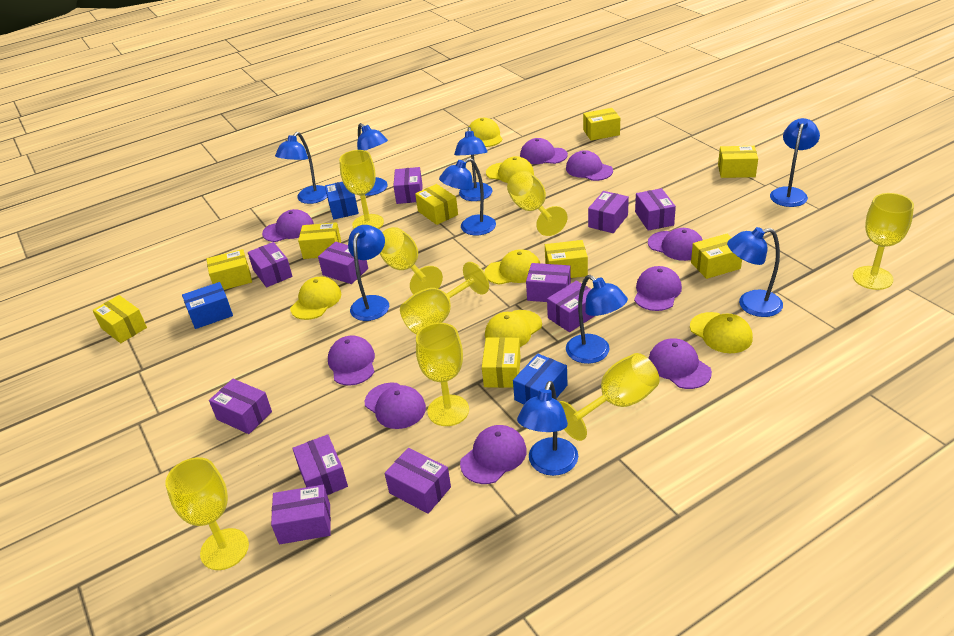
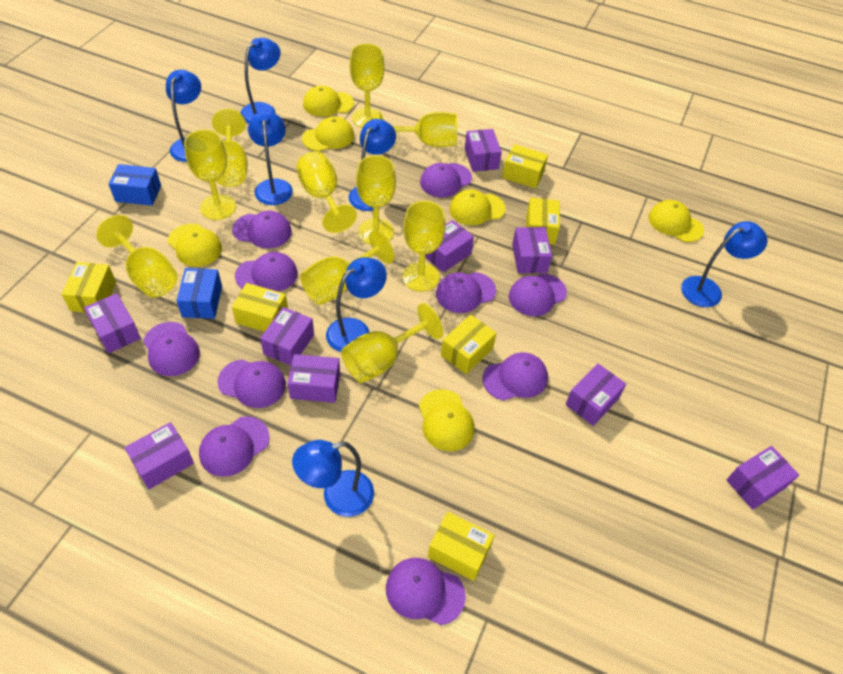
blue box: 3 -> 2
blue lamp: 9 -> 7
purple box: 11 -> 9
purple cap: 9 -> 10
yellow box: 9 -> 6
yellow goblet: 8 -> 10

